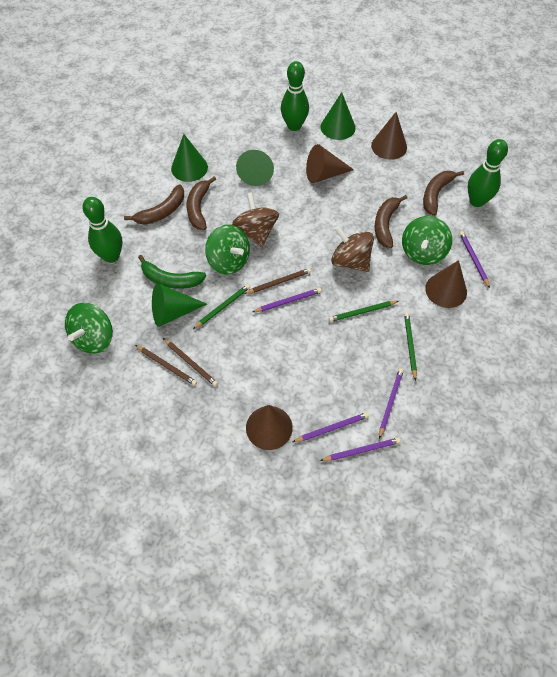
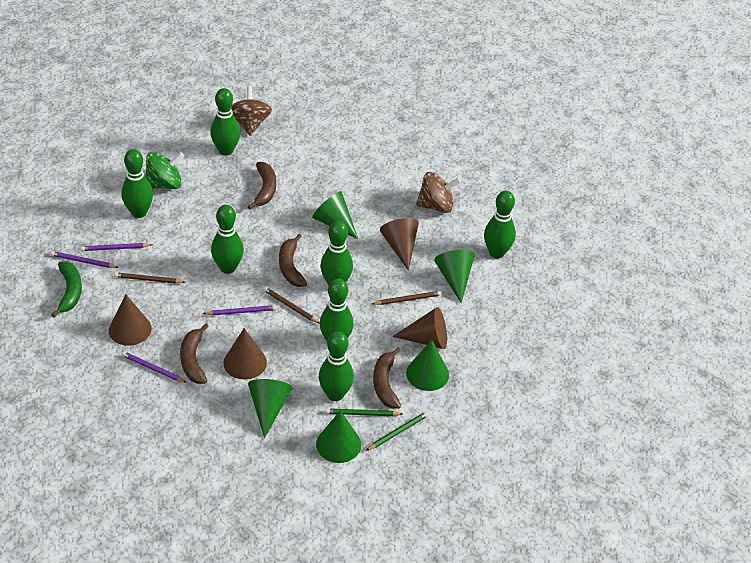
green bowling pin: 3 -> 7
green cone: 4 -> 5
green pencil: 3 -> 2
green spinning top: 3 -> 1
purple pencil: 5 -> 4

